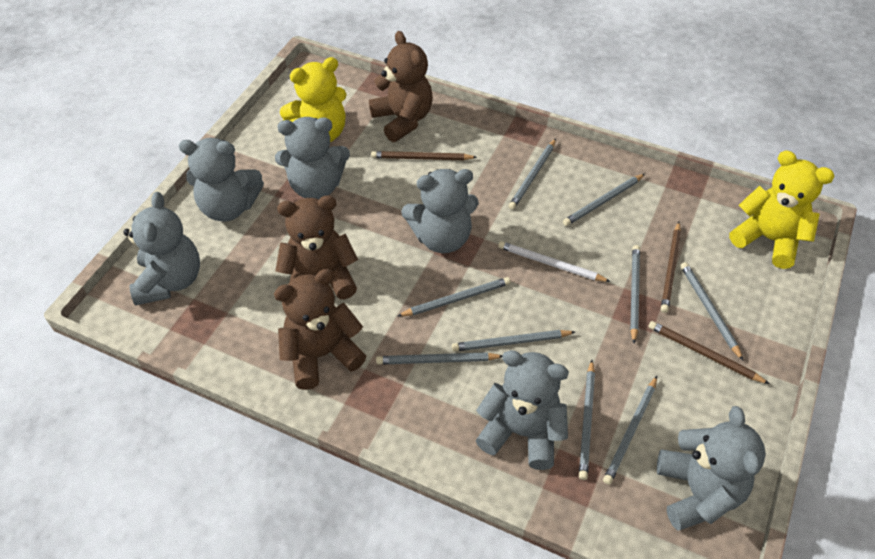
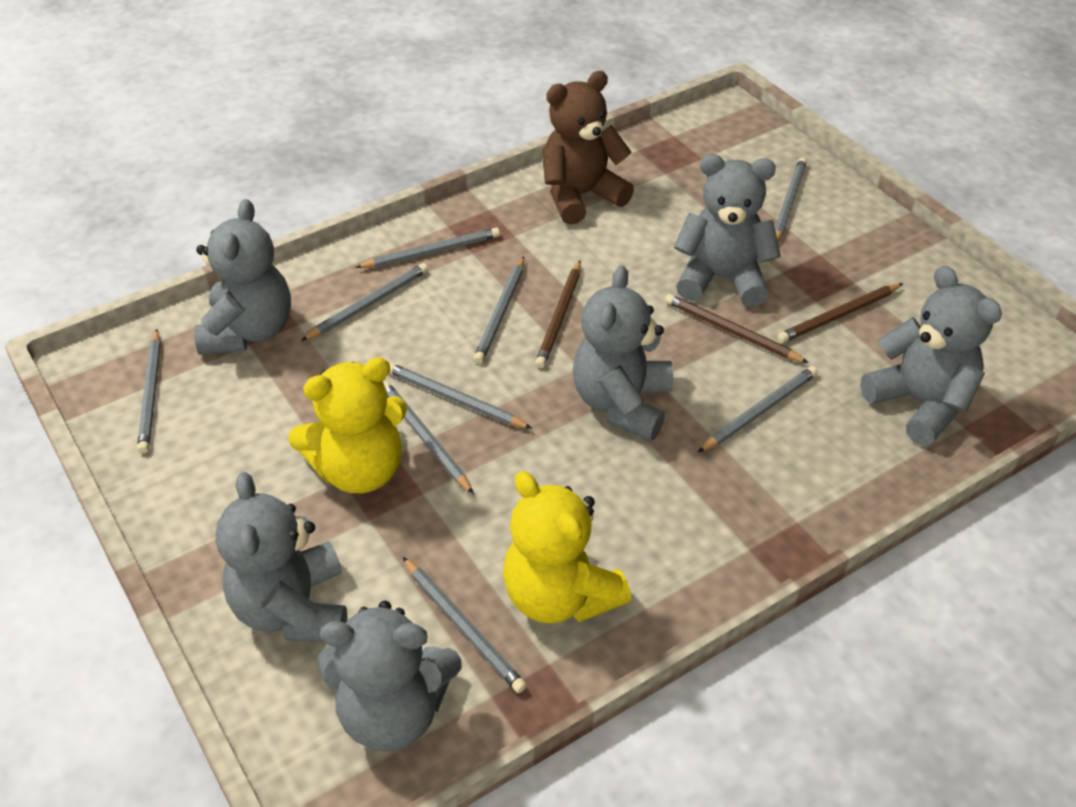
brown teddy bear: 3 -> 1
white pencil: 1 -> 0

